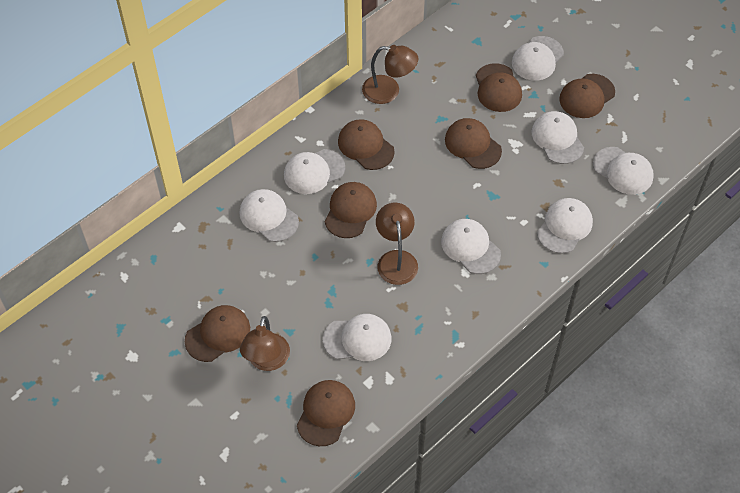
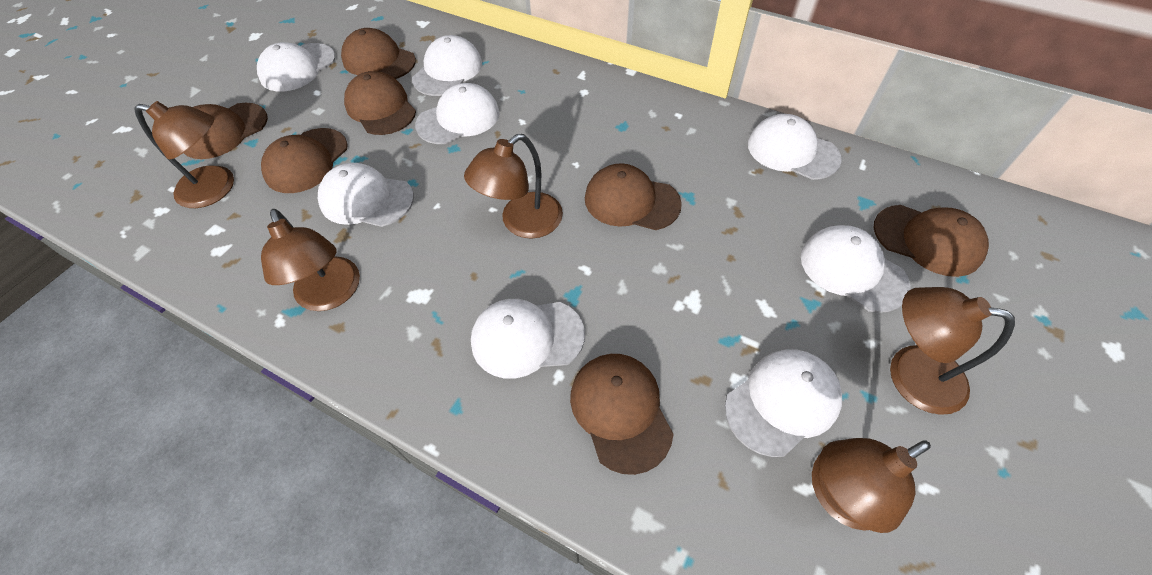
brown lamp: 3 -> 5

